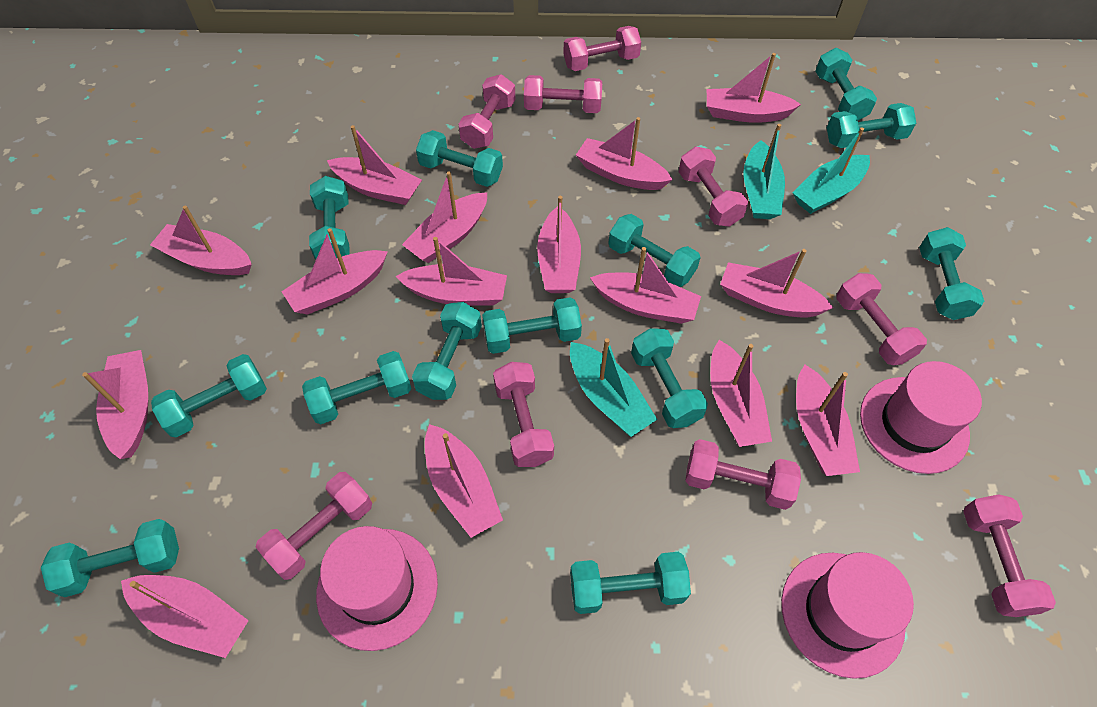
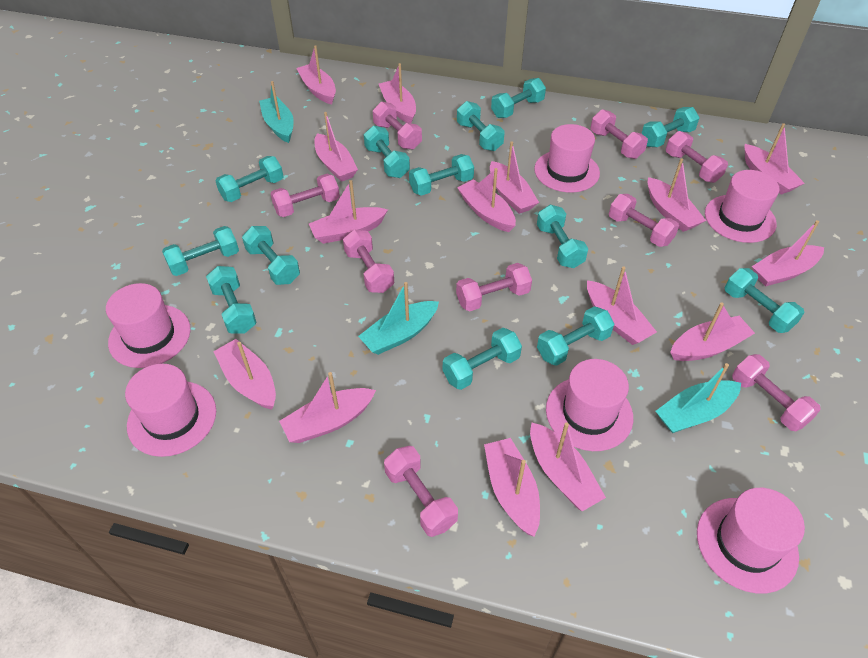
pink hat: 3 -> 6

